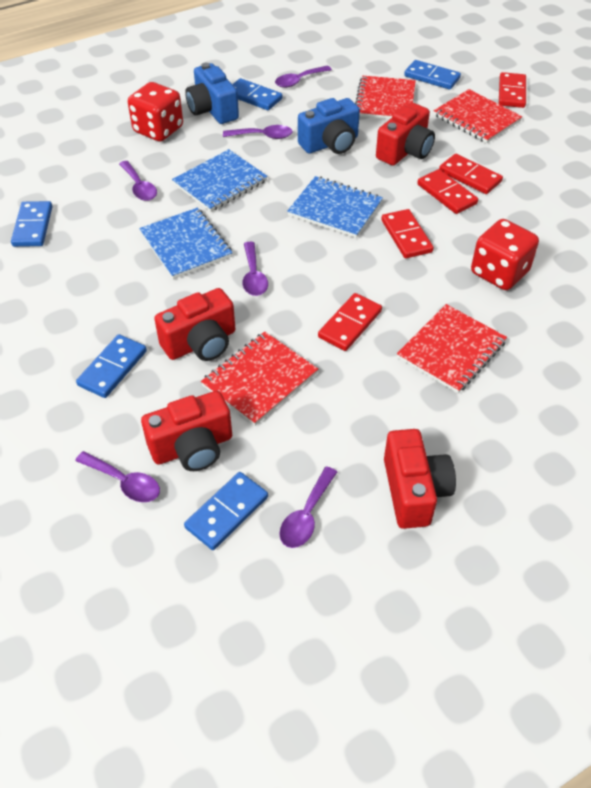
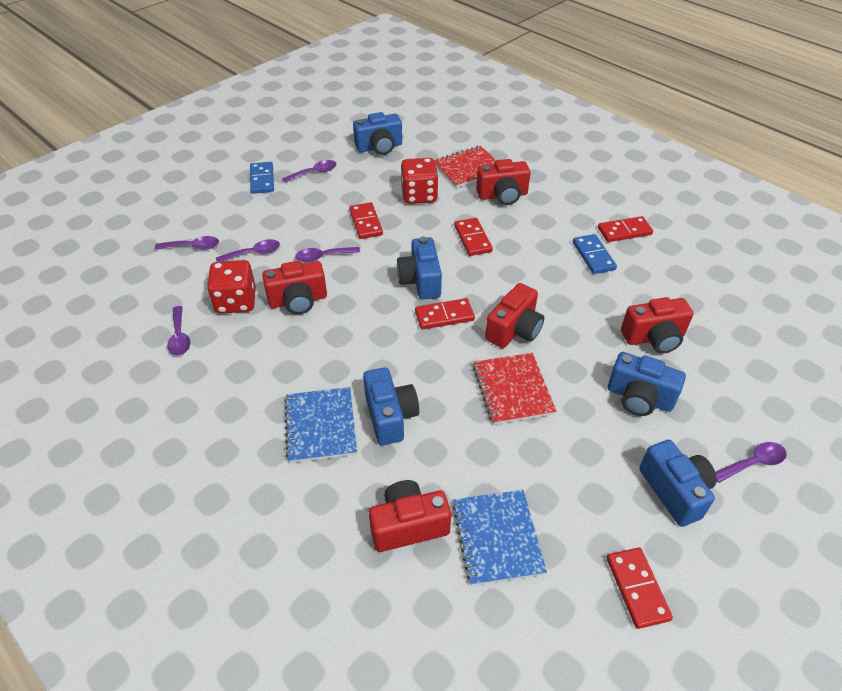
blue camera: 2 -> 5
blue domino: 5 -> 2
blue notebook: 3 -> 2
red camera: 4 -> 5
red notebook: 4 -> 2

